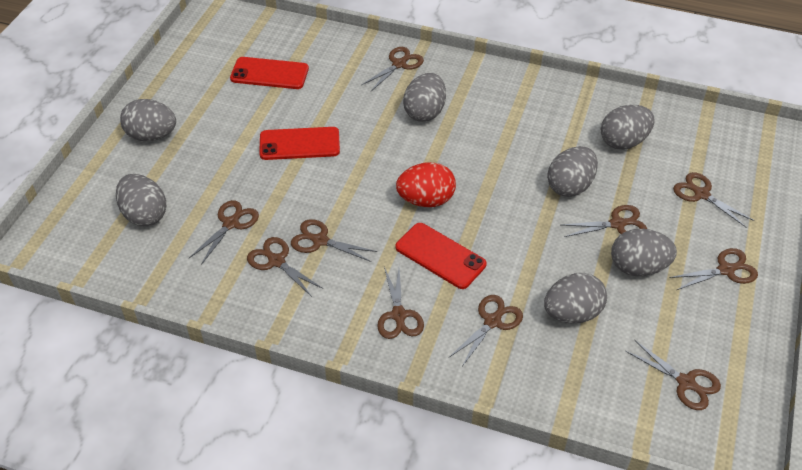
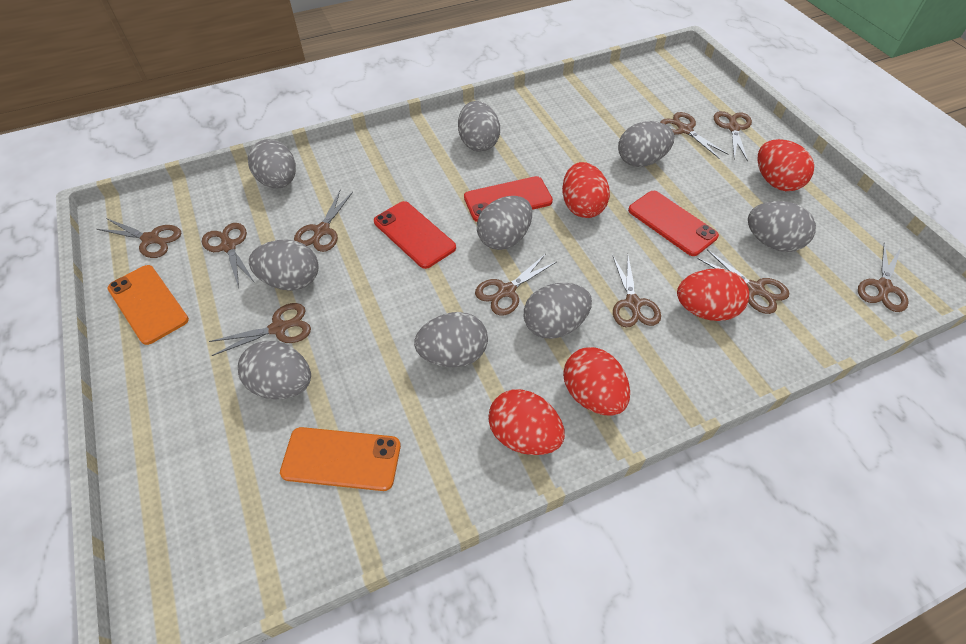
grey egg: 7 -> 9
orange phone: 0 -> 2
red egg: 1 -> 5

